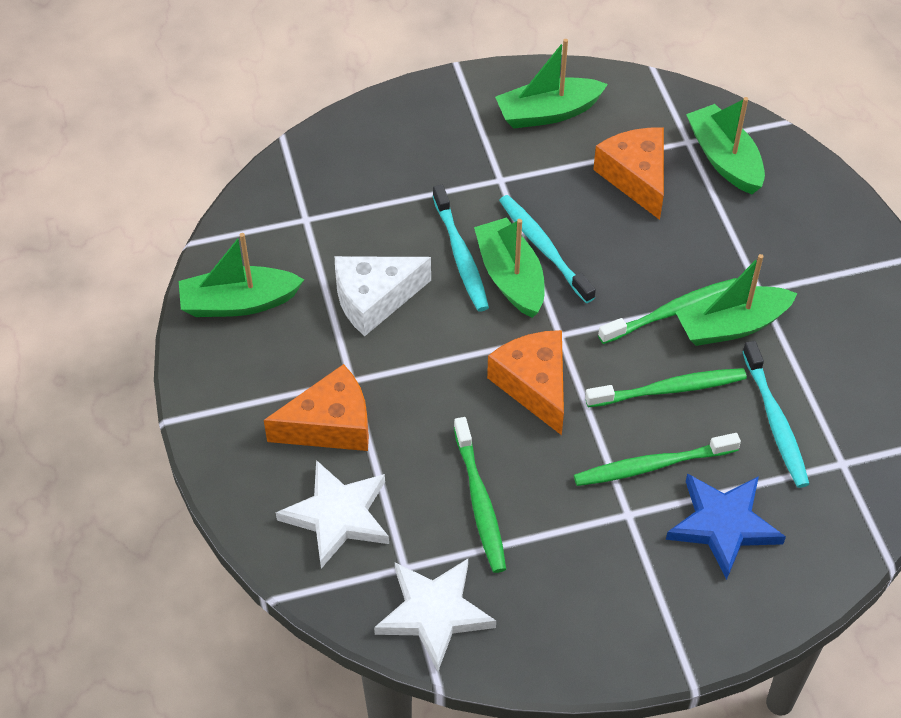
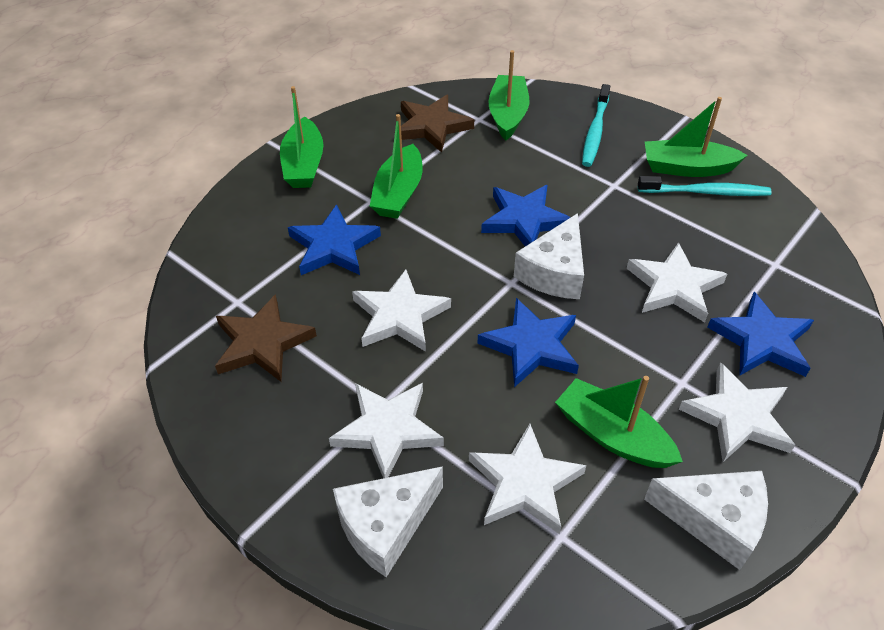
blue star: 1 -> 4
brown star: 0 -> 2
green toothbrush: 4 -> 0
orange cheese: 3 -> 0
turquoise toothbrush: 3 -> 2
white cheese: 1 -> 3
white star: 2 -> 5

